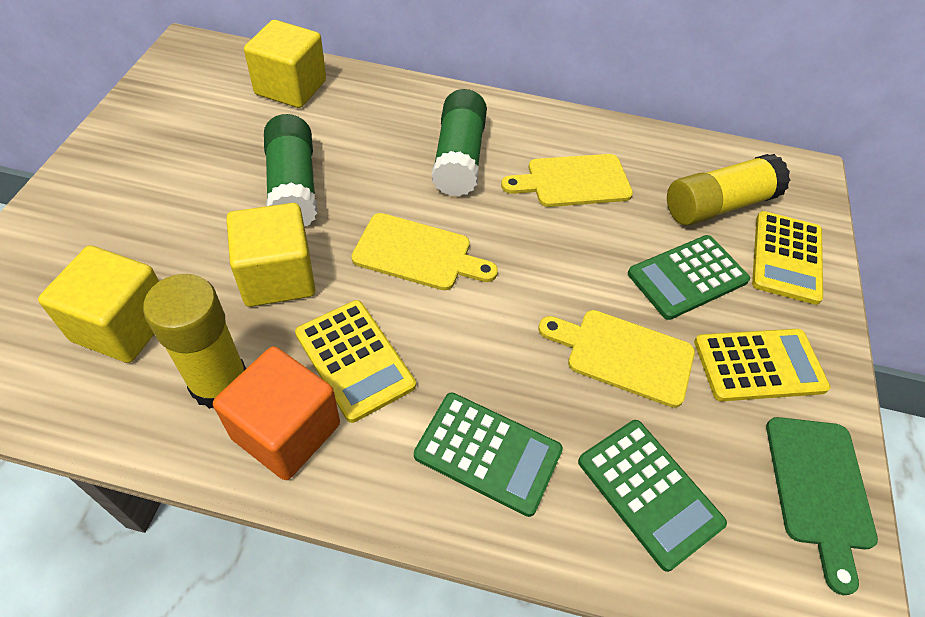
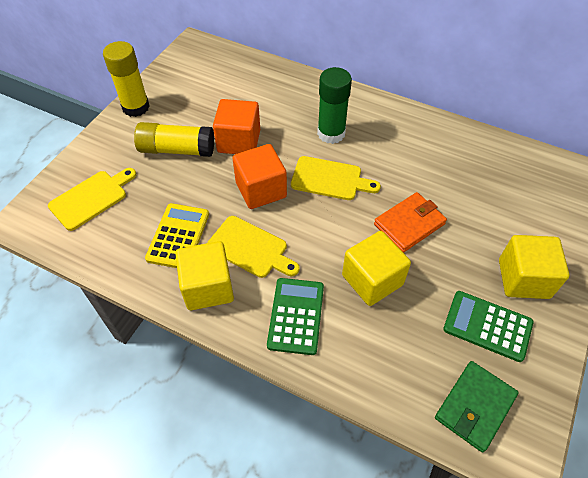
green calculator: 3 -> 2
green cutting board: 1 -> 0
green glue stick: 2 -> 1
green wallet: 0 -> 1
orange cube: 1 -> 2
orange wallet: 0 -> 1
yellow calculator: 3 -> 1

